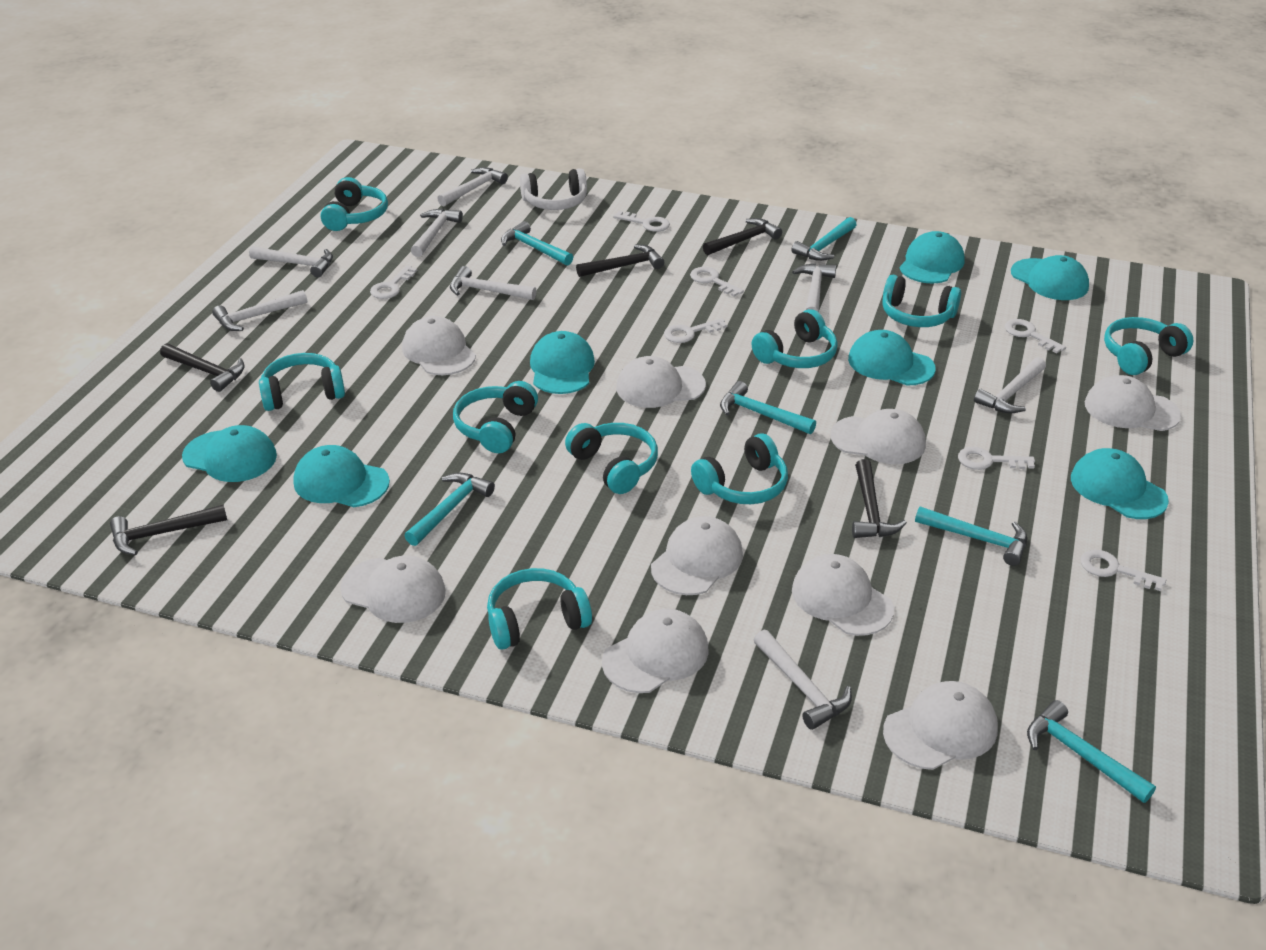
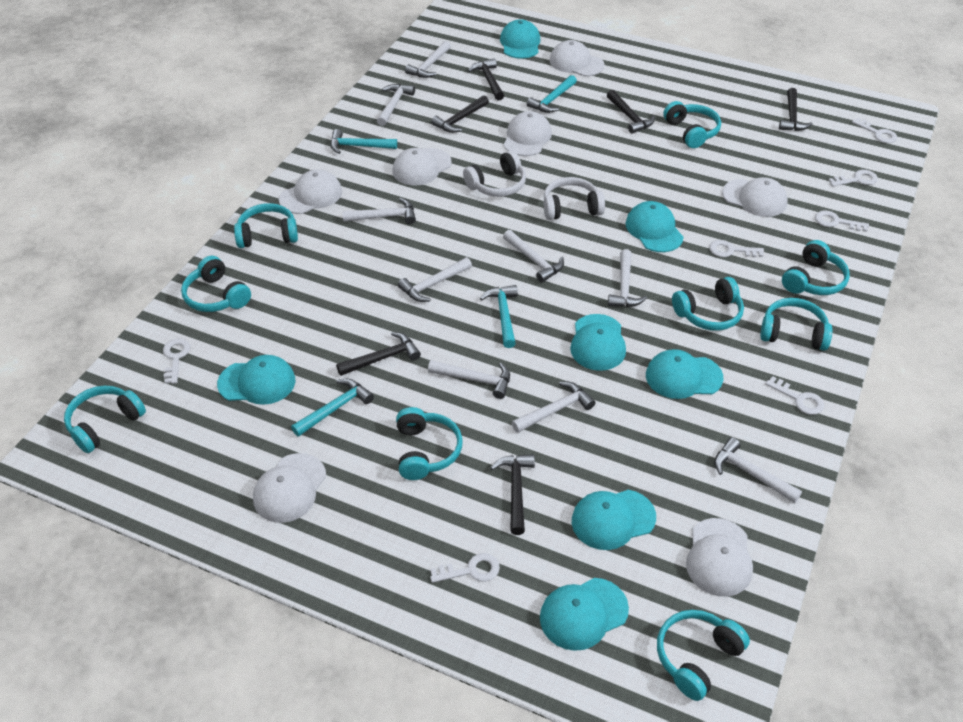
black hammer: 5 -> 6
turquoise hammer: 6 -> 4
white cap: 9 -> 7
white hammer: 8 -> 9
white headphones: 1 -> 2

